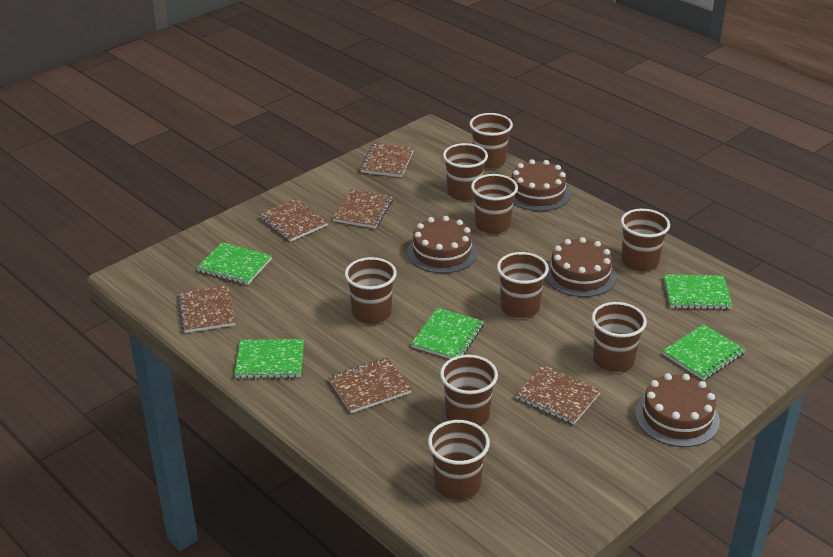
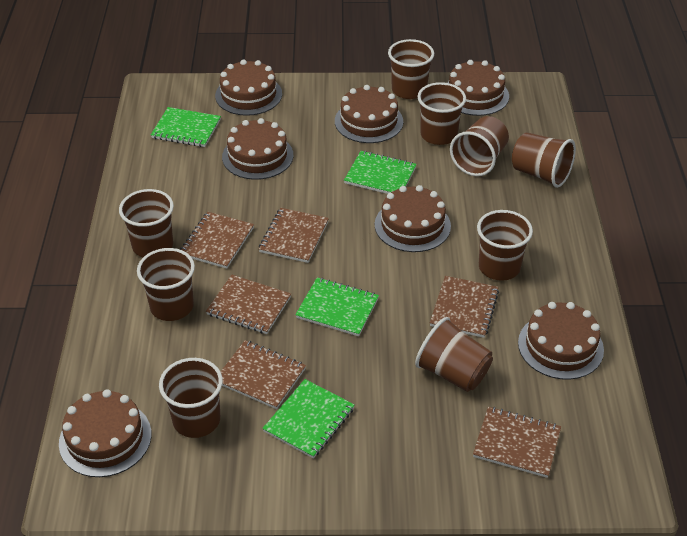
brown cake: 4 -> 7
green notebook: 5 -> 4

